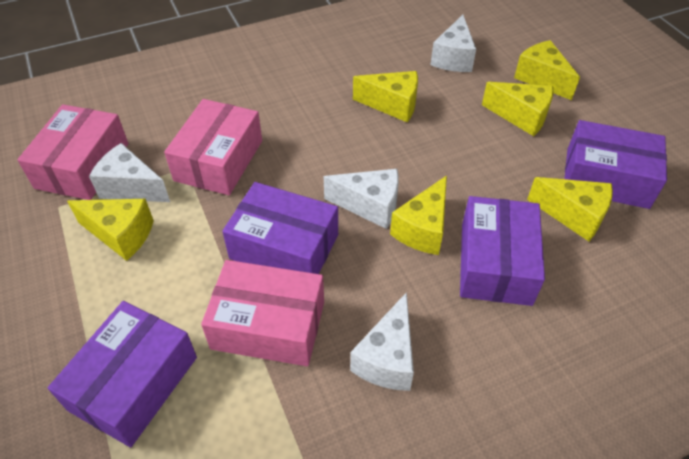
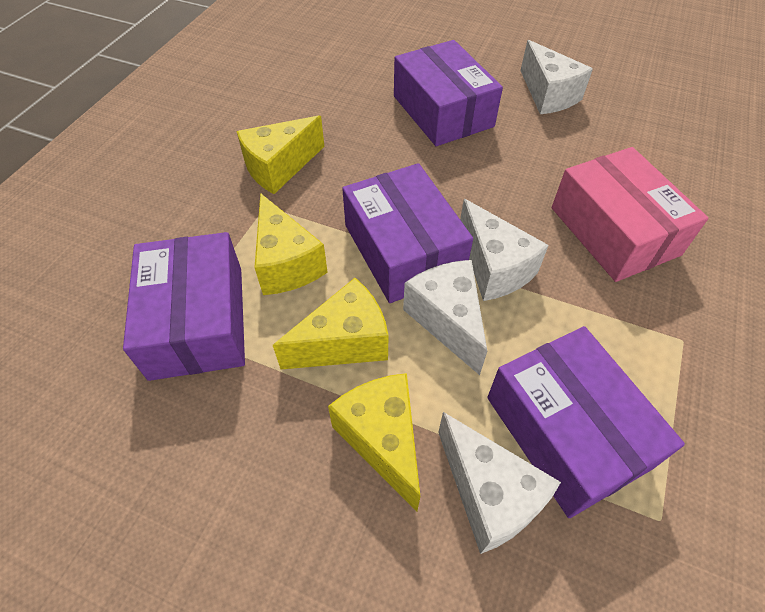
pink box: 3 -> 1
yellow cheese: 6 -> 4

